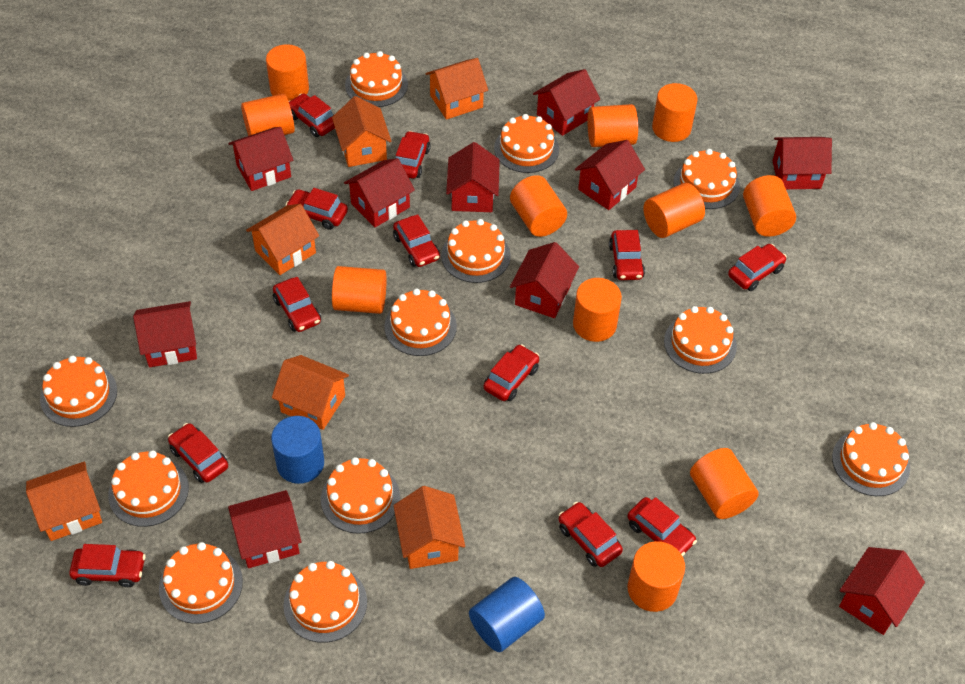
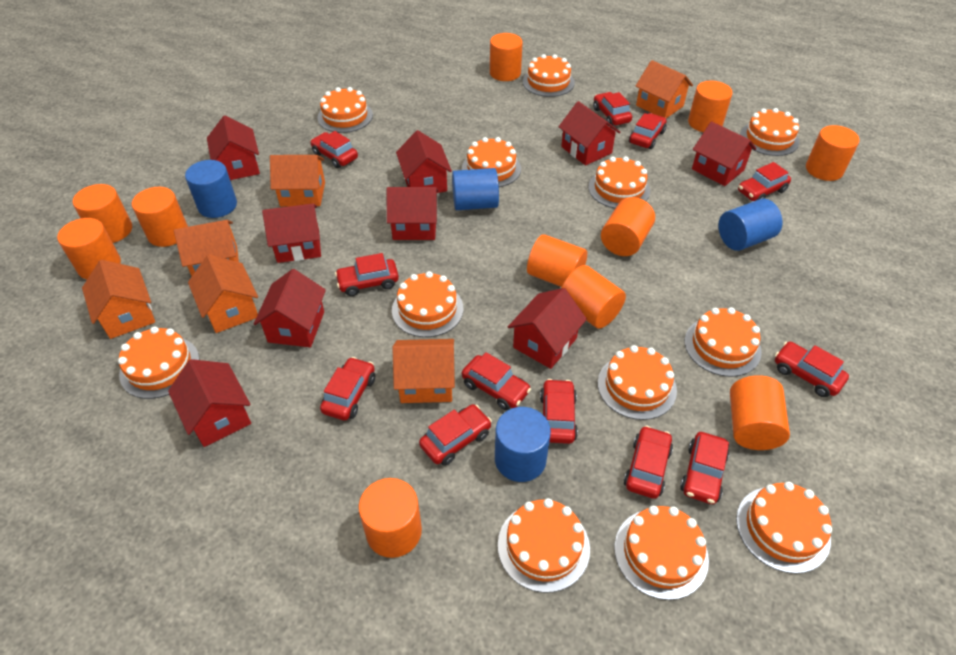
blue cylinder: 2 -> 4
red house: 10 -> 9

